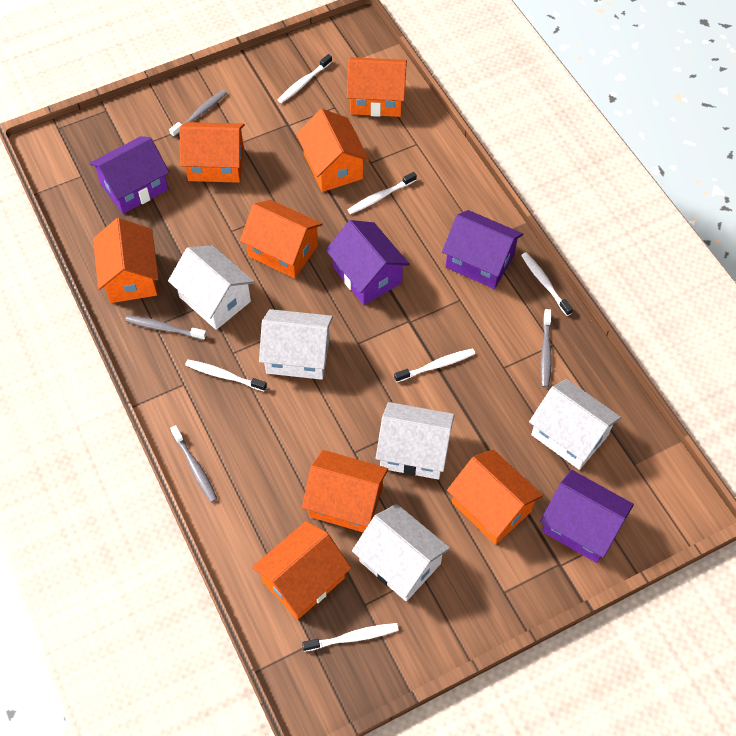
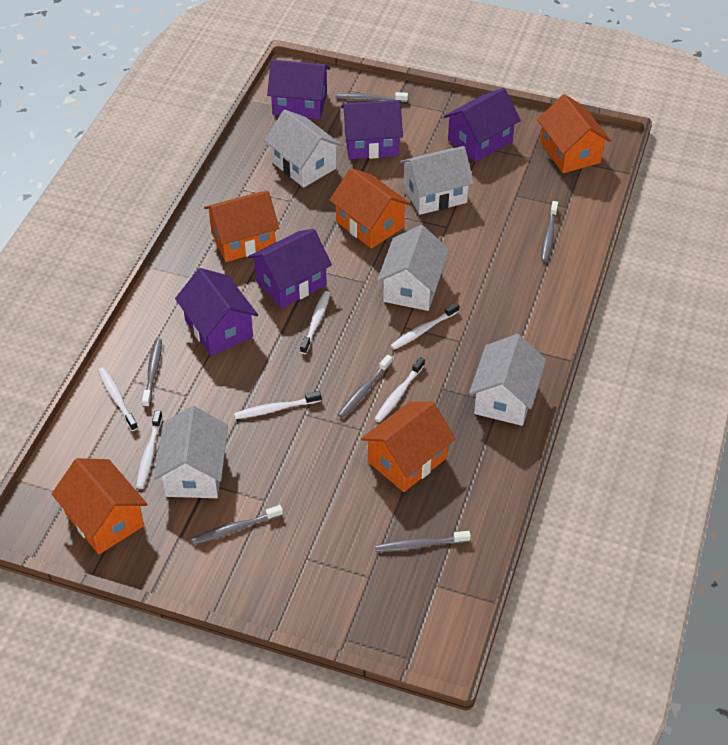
grey toothbrush: 4 -> 6
orange house: 8 -> 5
purple house: 4 -> 5

